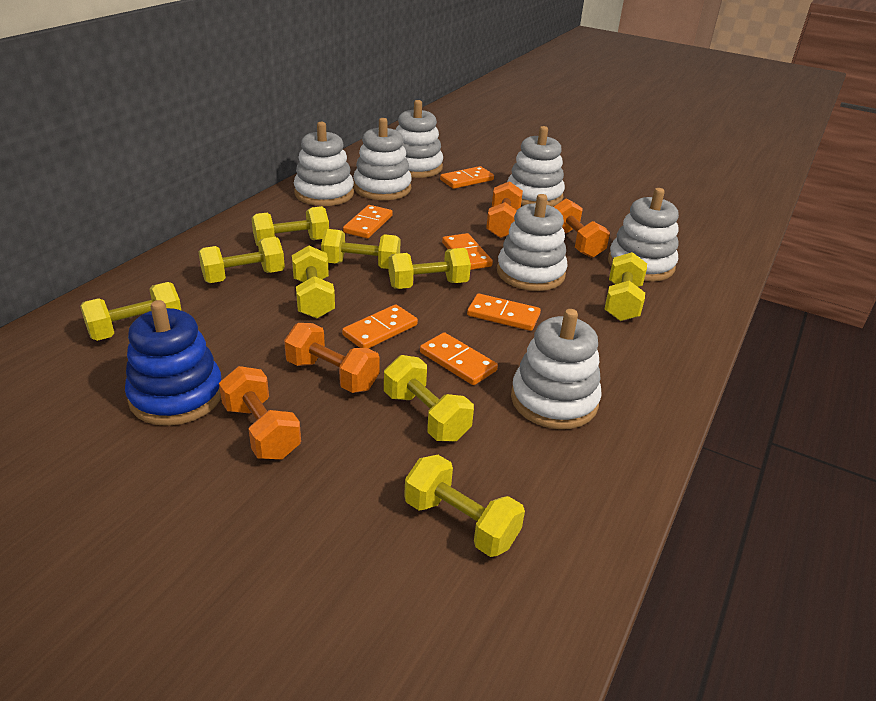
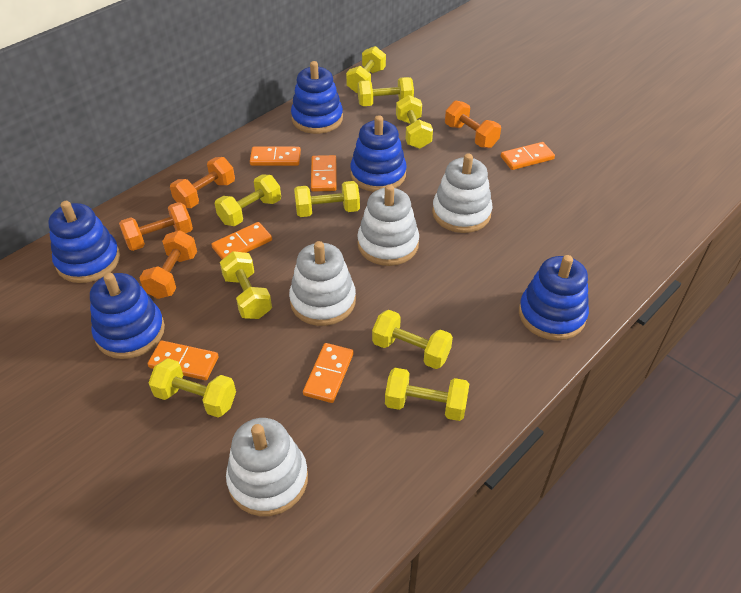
blue stacking toy: 1 -> 5
white stacking toy: 7 -> 4

